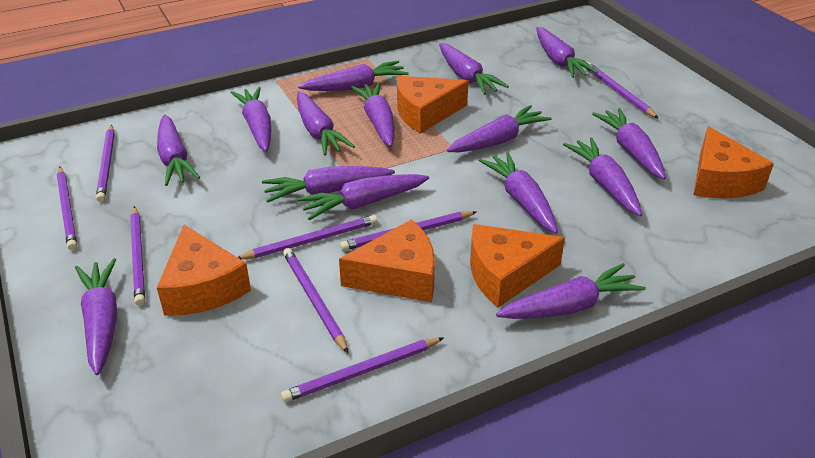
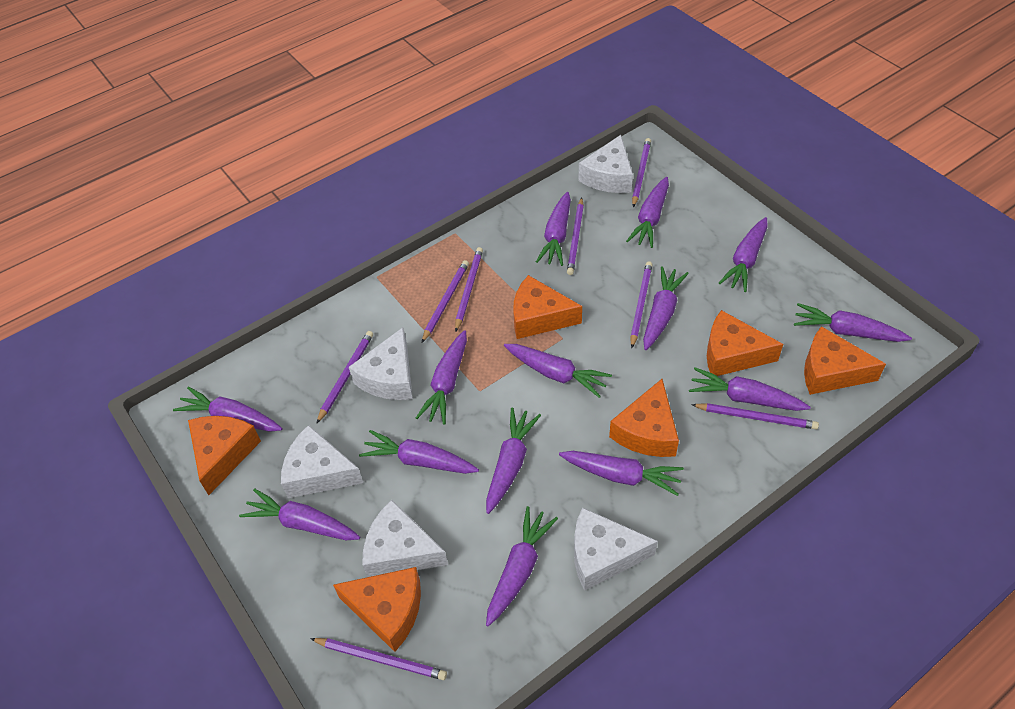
orange cheese: 5 -> 6
purple carrot: 15 -> 14
white cheese: 0 -> 5

